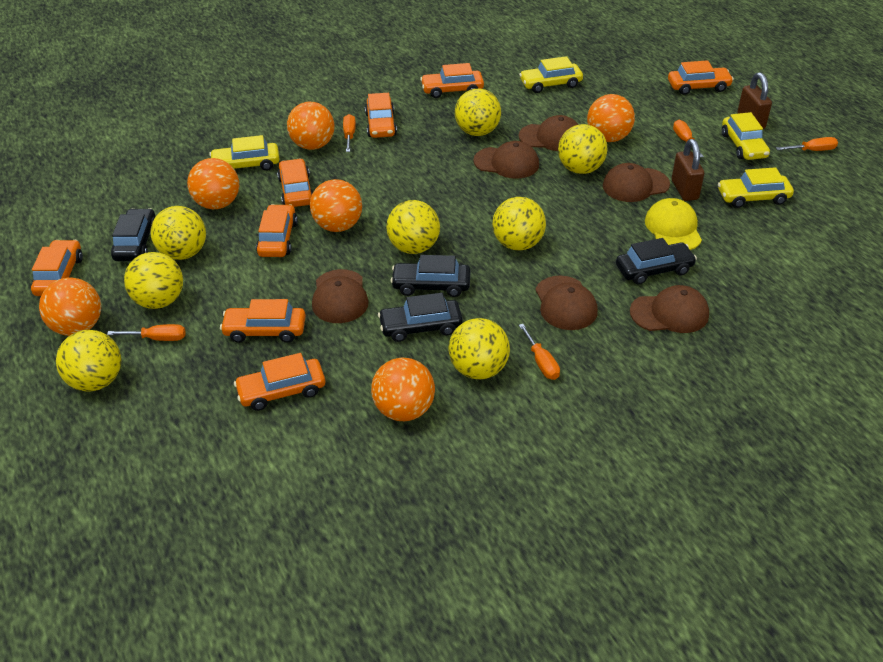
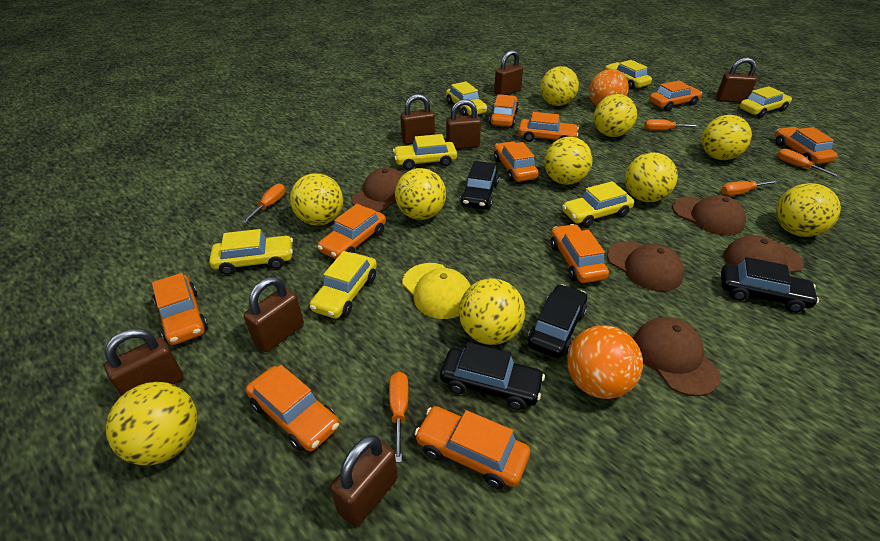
brown cap: 6 -> 5
brown padlock: 2 -> 7
orange ball: 6 -> 2
orange car: 8 -> 10
yellow ball: 8 -> 10
yellow car: 4 -> 7

